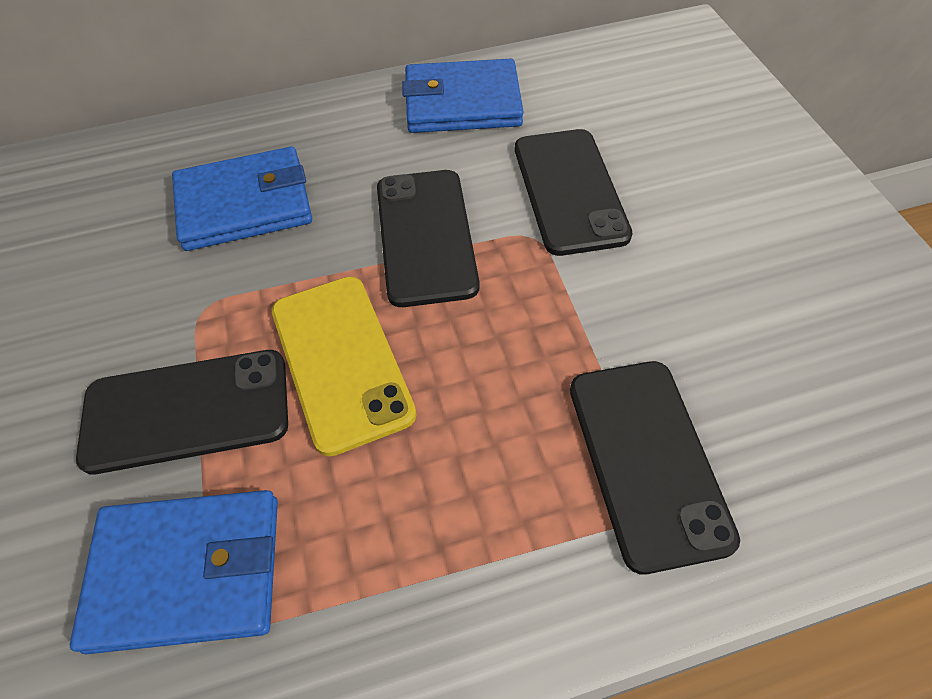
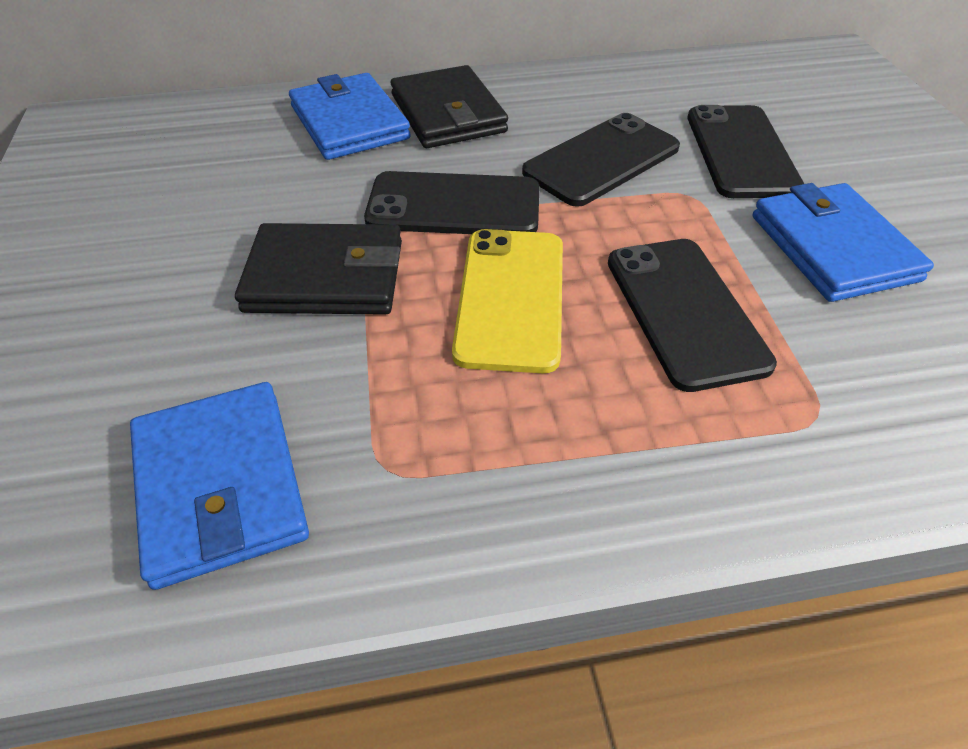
black wallet: 0 -> 2

